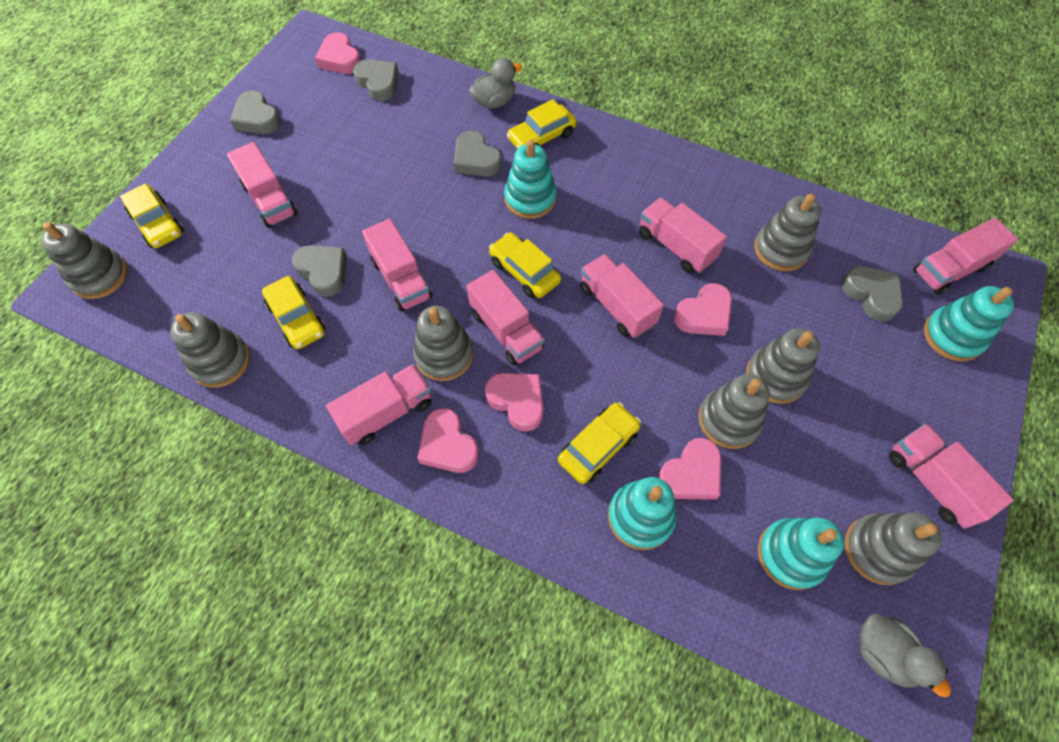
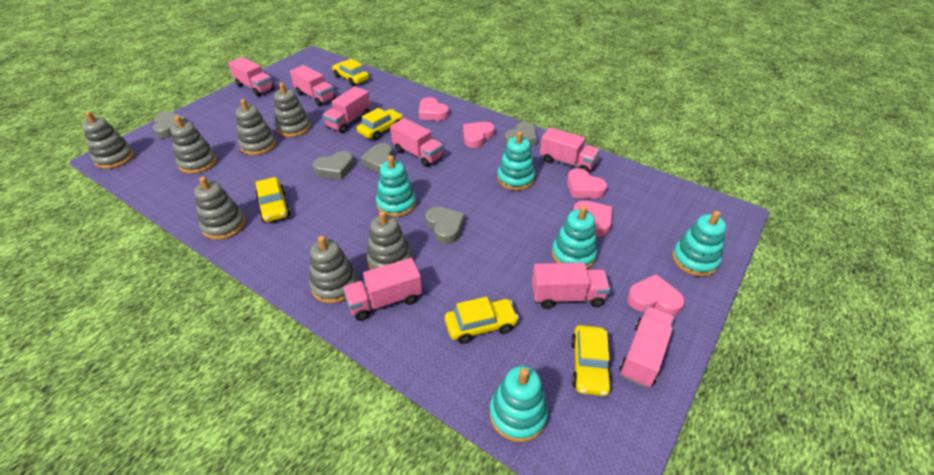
grey duck: 2 -> 0
turquoise stacking toy: 4 -> 5

